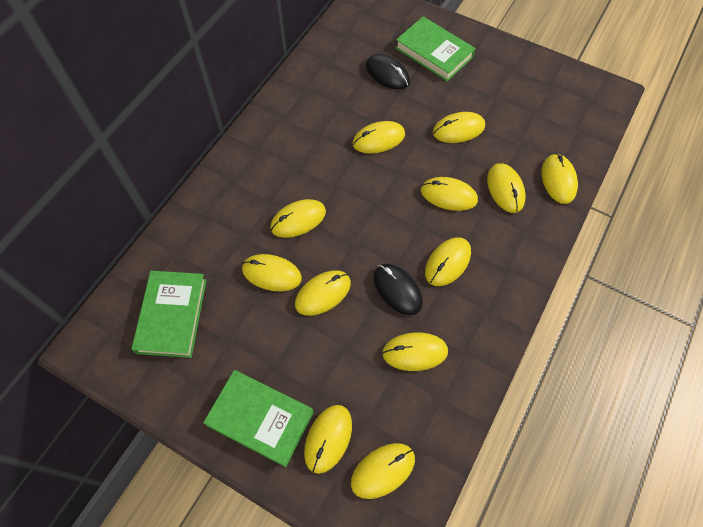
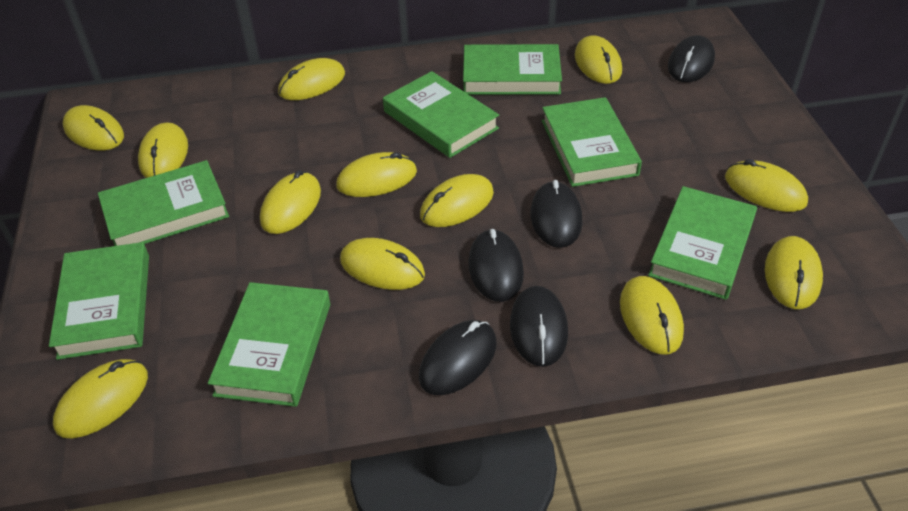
black mouse: 2 -> 5
green book: 3 -> 7

